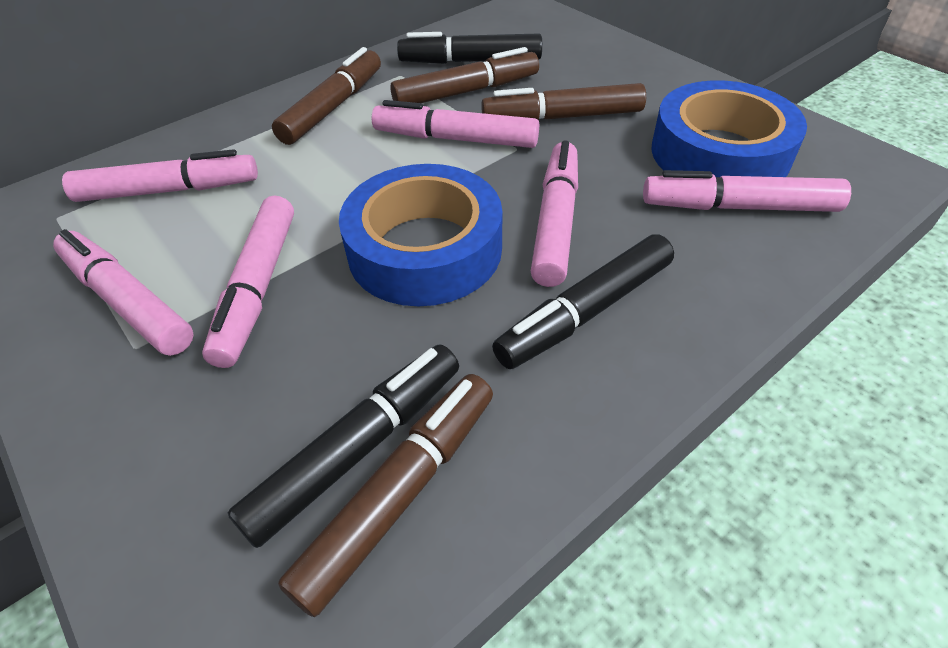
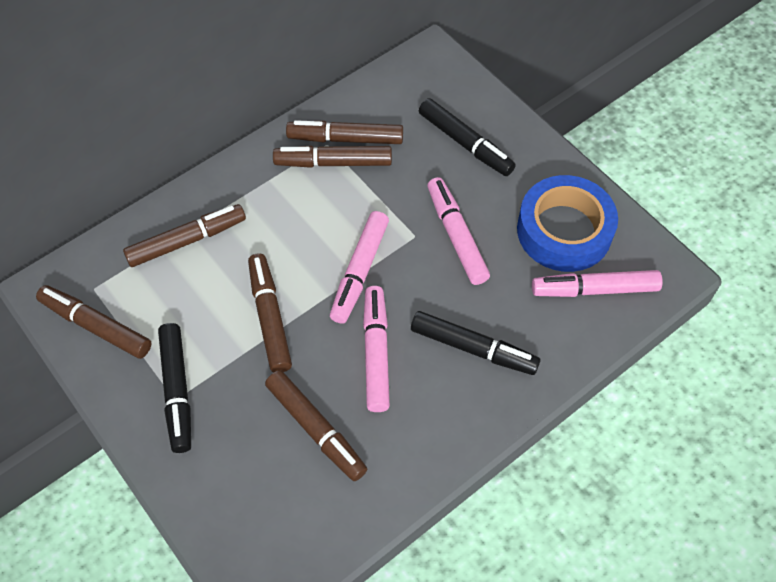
blue tape: 2 -> 1
brown marker: 4 -> 6
pink marker: 6 -> 4

